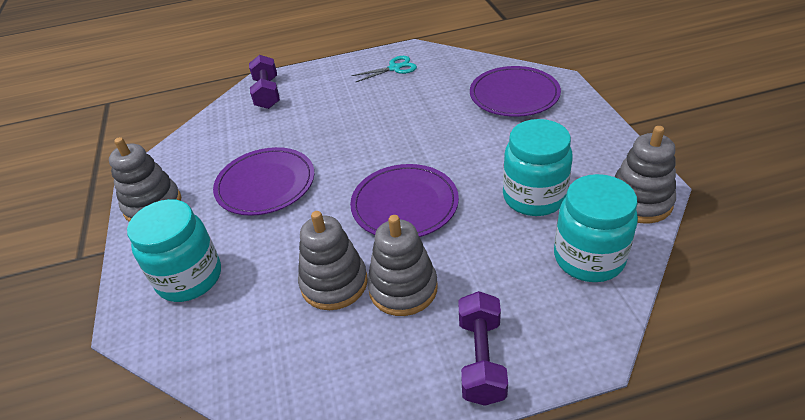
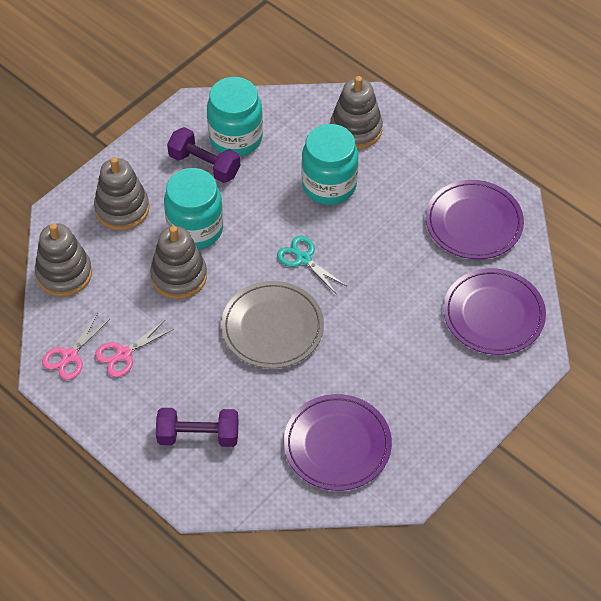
grey plate: 0 -> 1
pink scissors: 0 -> 2

